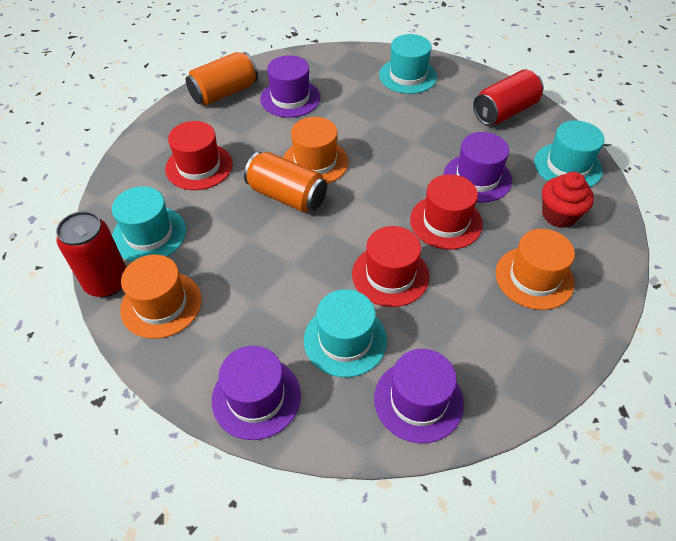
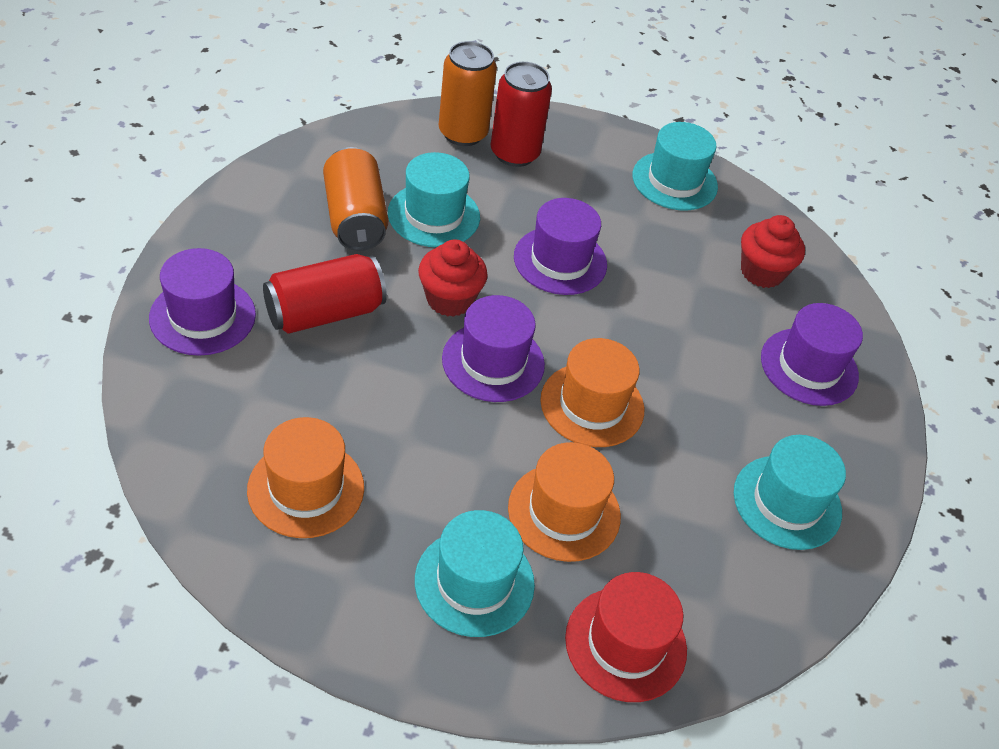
red cupcake: 1 -> 2
red hat: 3 -> 1

